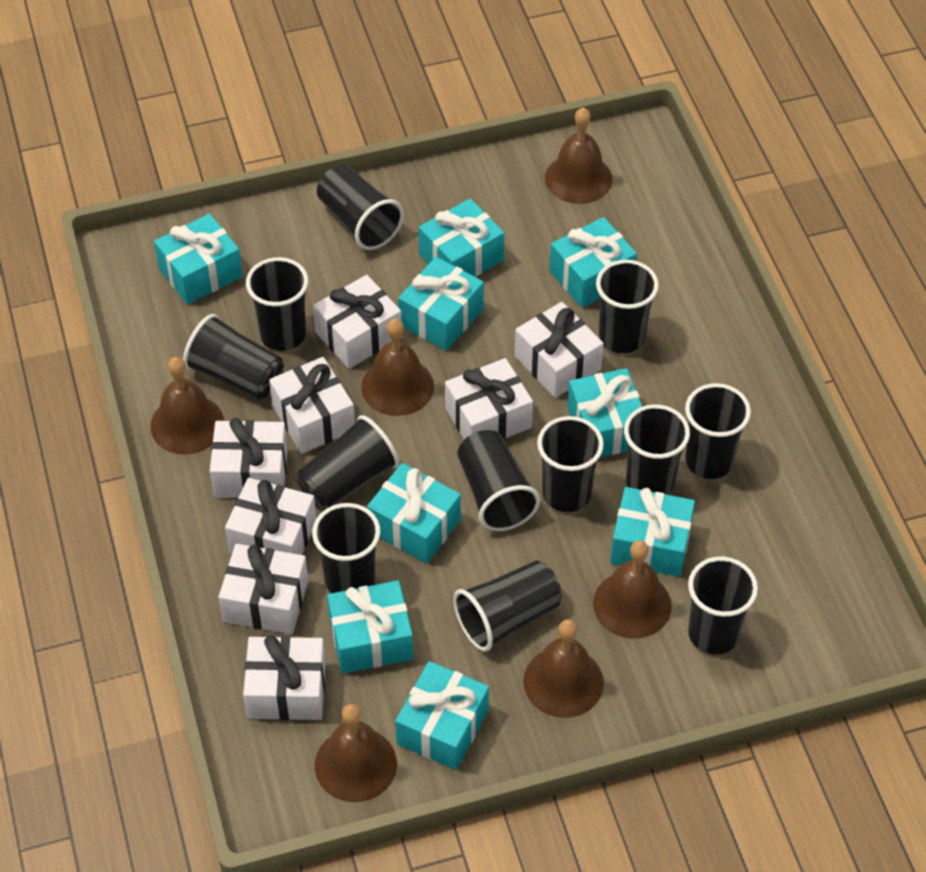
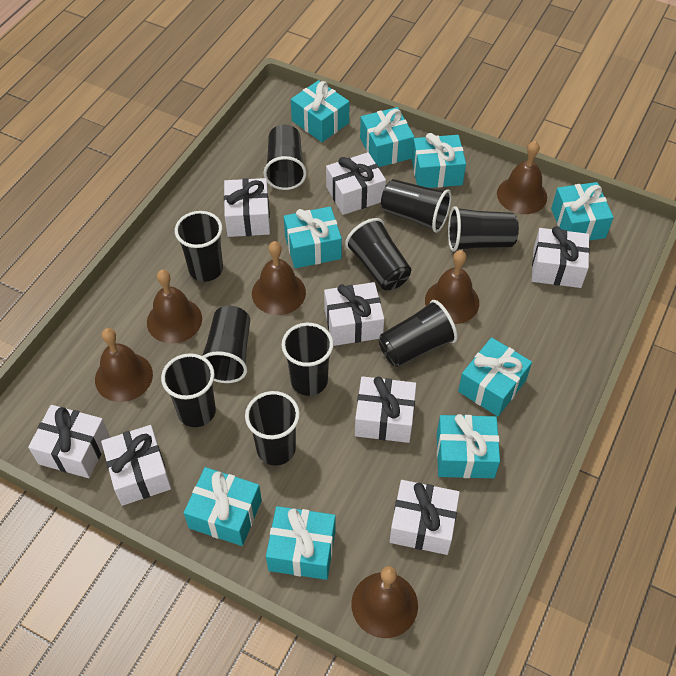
black cup: 12 -> 10

